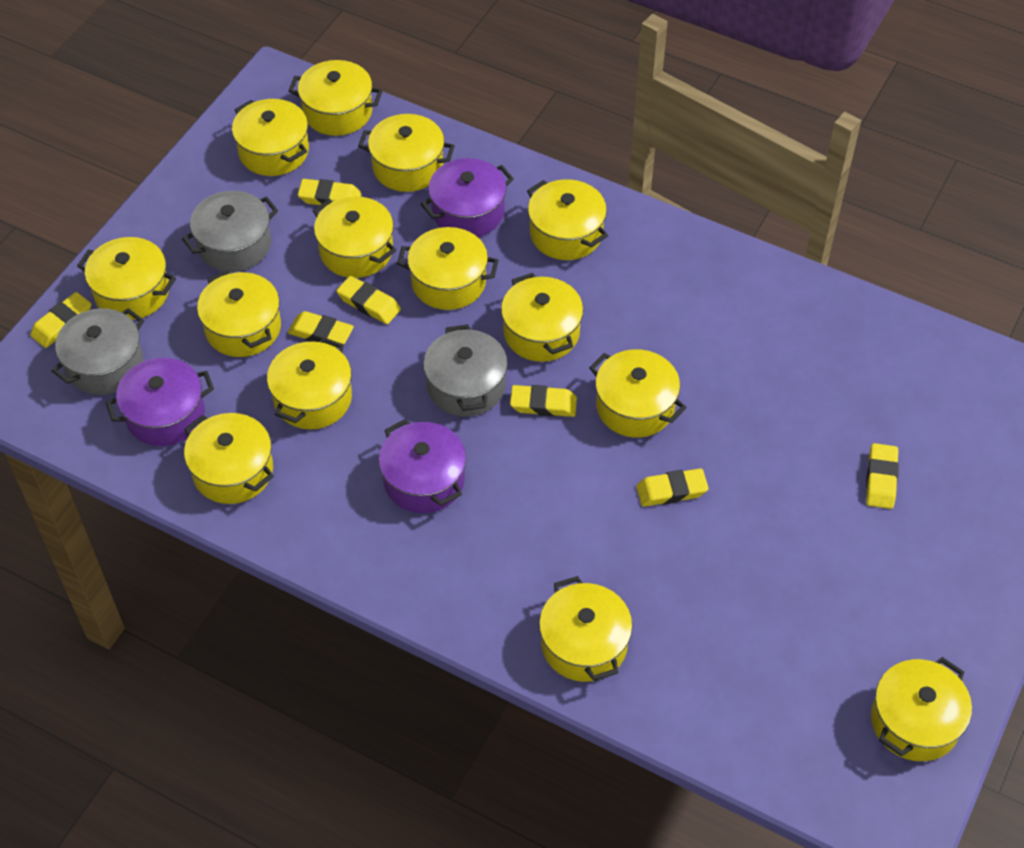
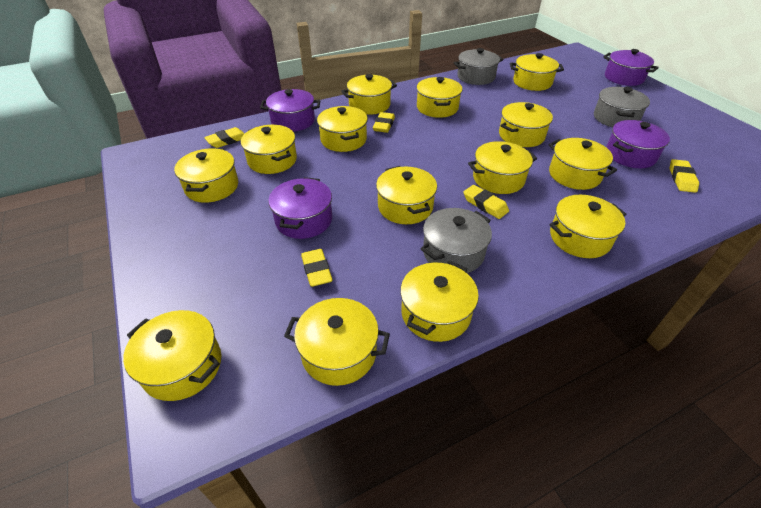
purple pot: 3 -> 4
yellow eraser: 7 -> 5

